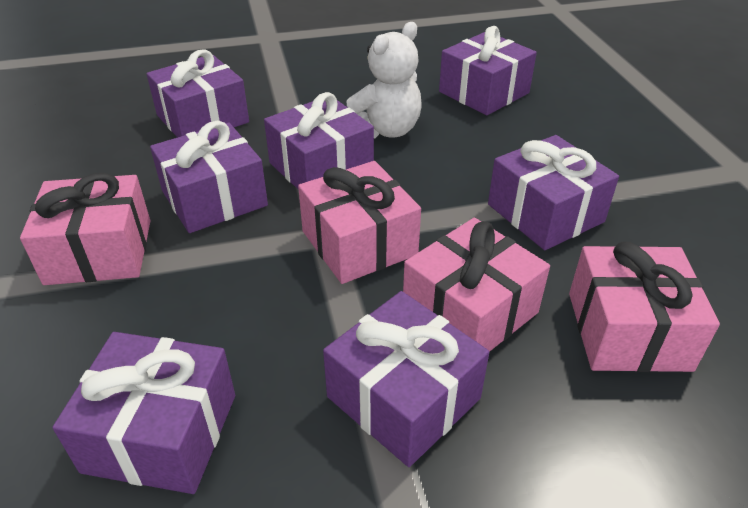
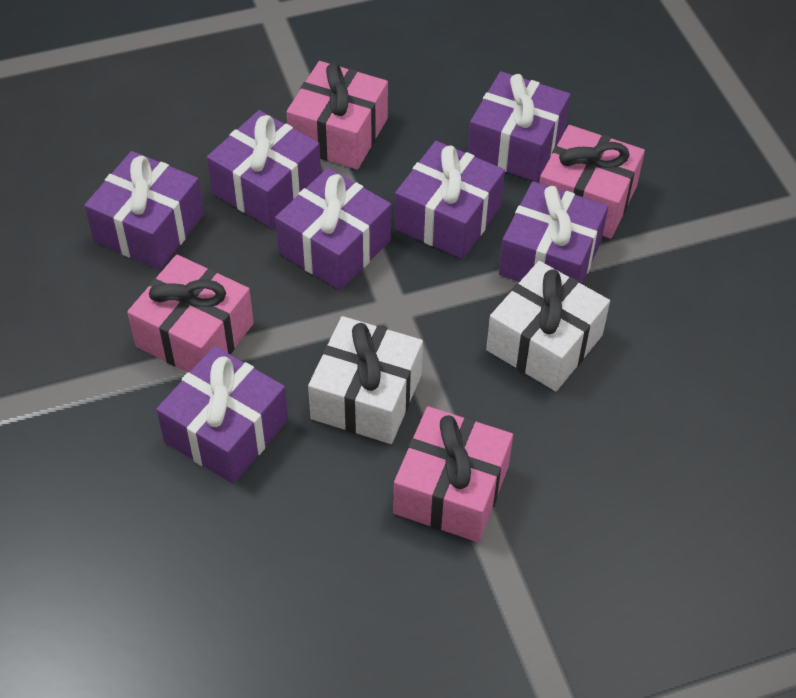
white gift: 0 -> 2
white teddy bear: 1 -> 0

